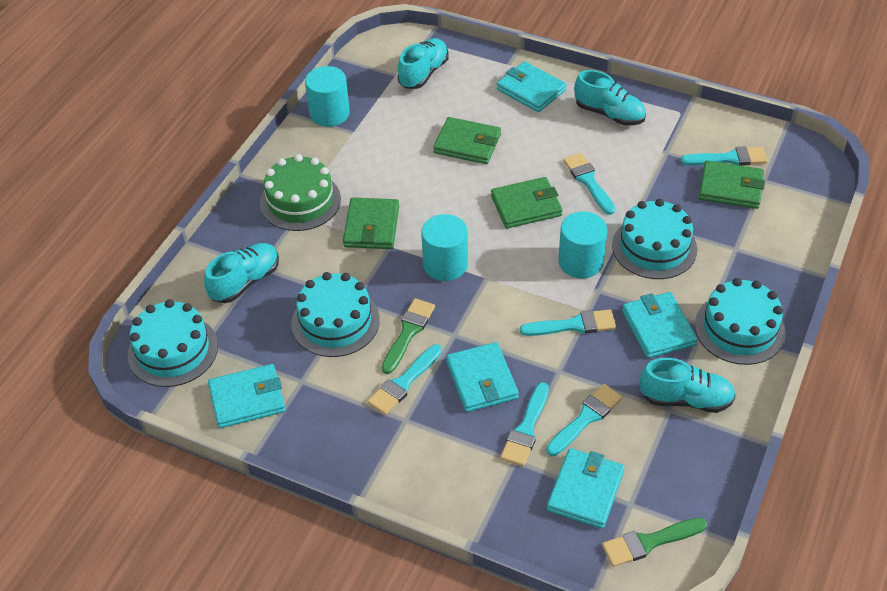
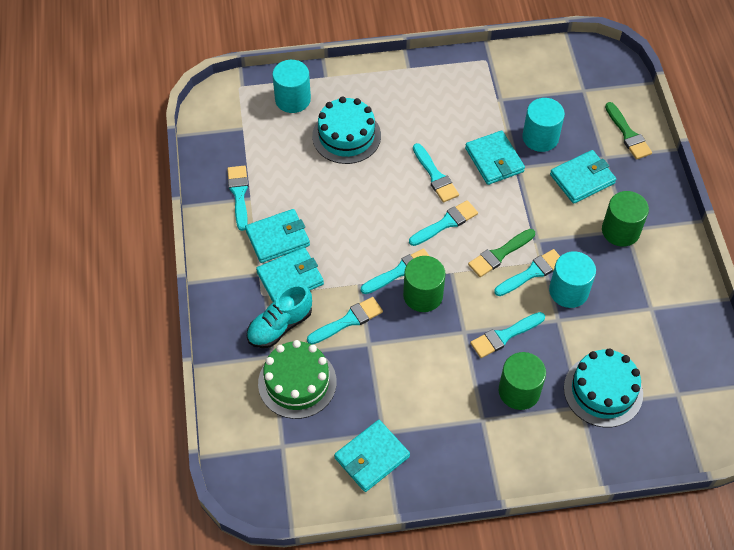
green cylinder: 0 -> 3
green wallet: 4 -> 0
turquoise brush: 6 -> 7
turquoise cake: 4 -> 2
turquoise shoe: 4 -> 1

